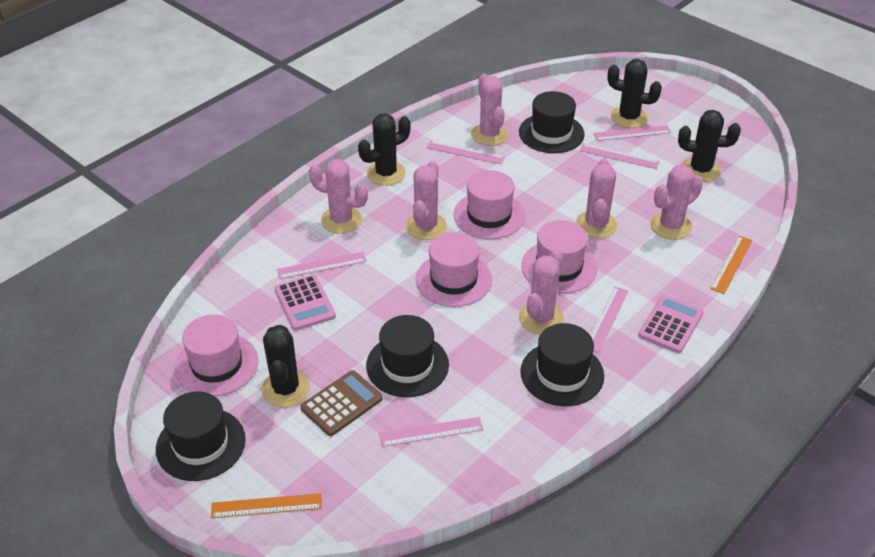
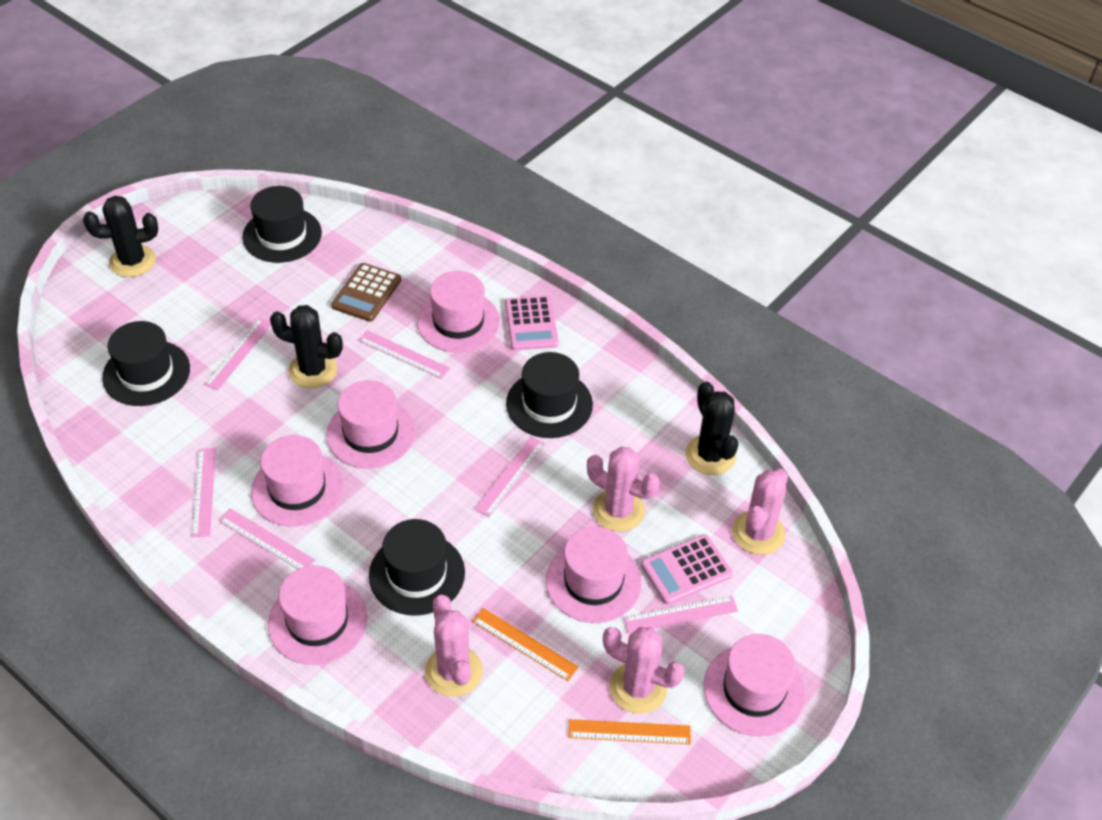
black cactus: 4 -> 3
pink cactus: 6 -> 4
pink hat: 4 -> 6

